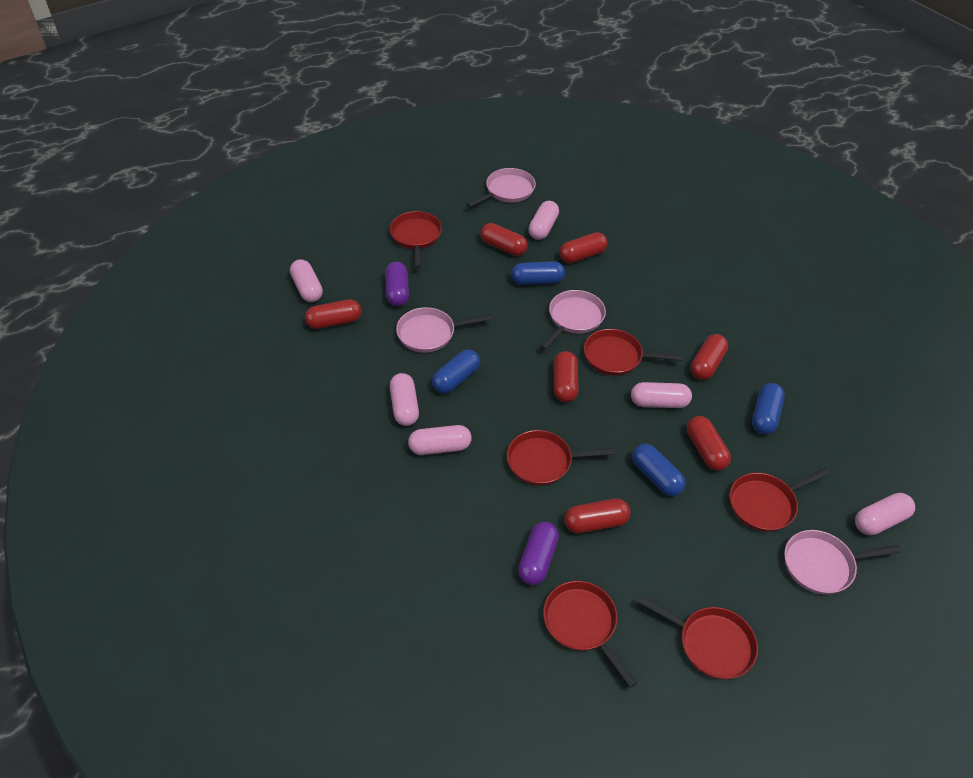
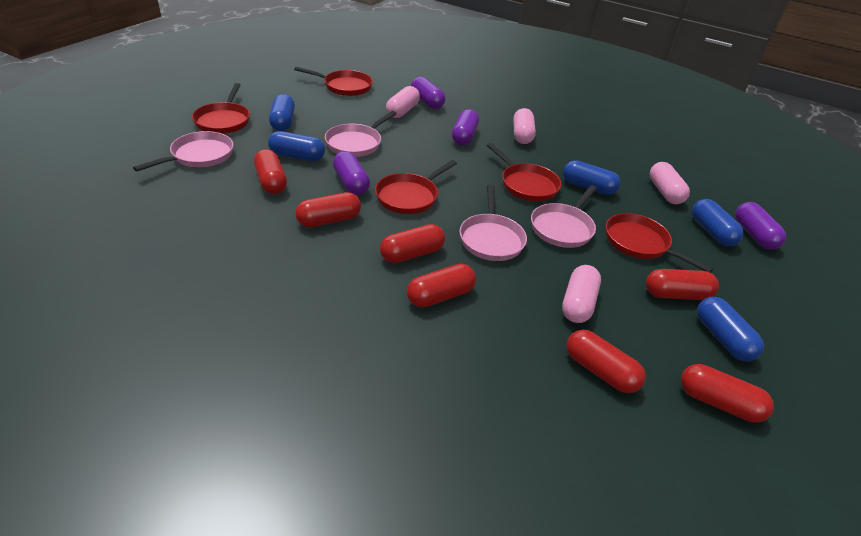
blue capsule: 4 -> 5
pink capsule: 6 -> 4
purple capsule: 2 -> 4
red pan: 6 -> 5

